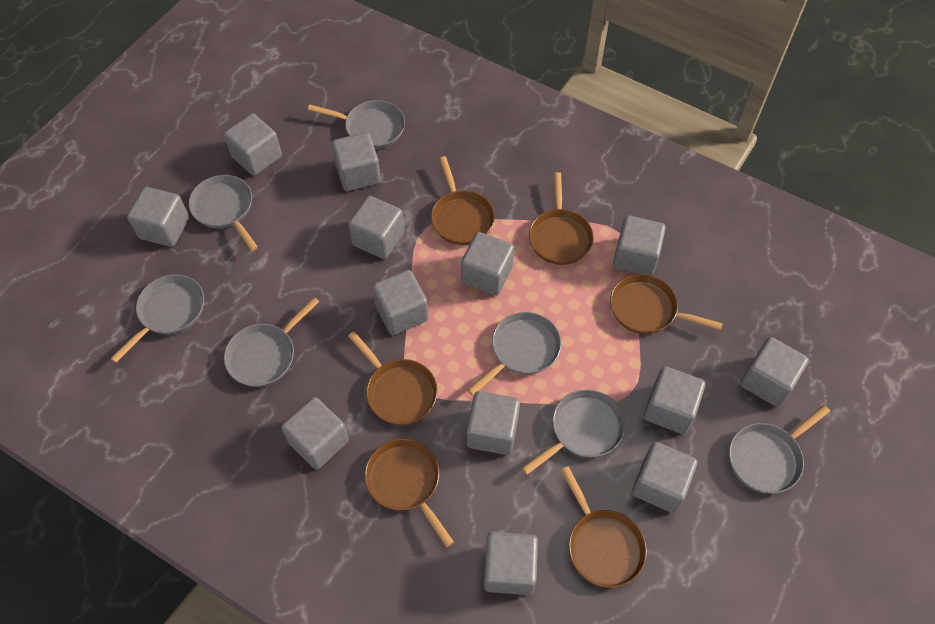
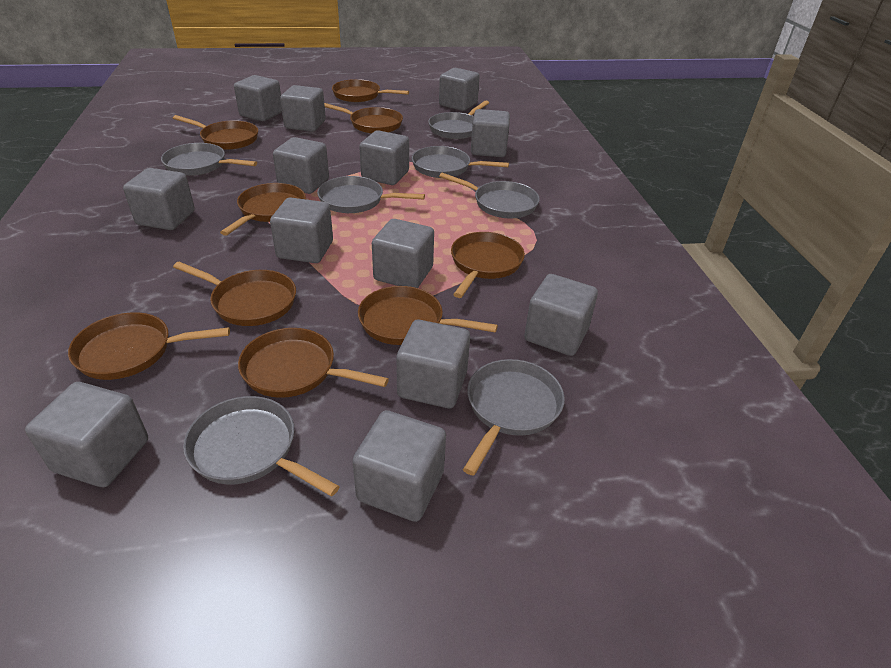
brown pan: 6 -> 9

